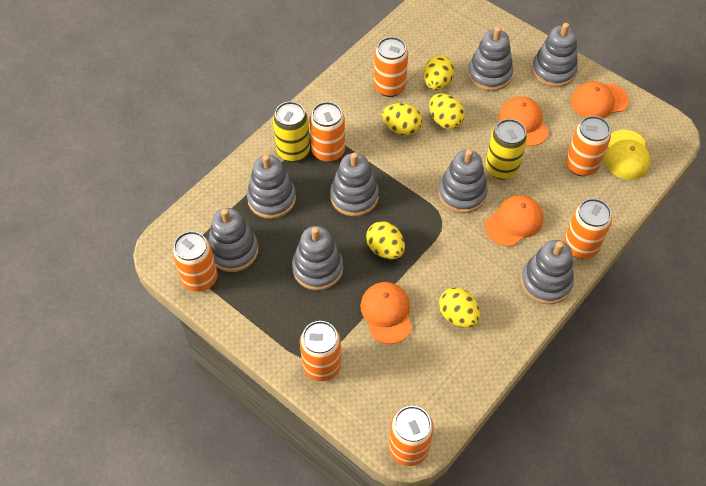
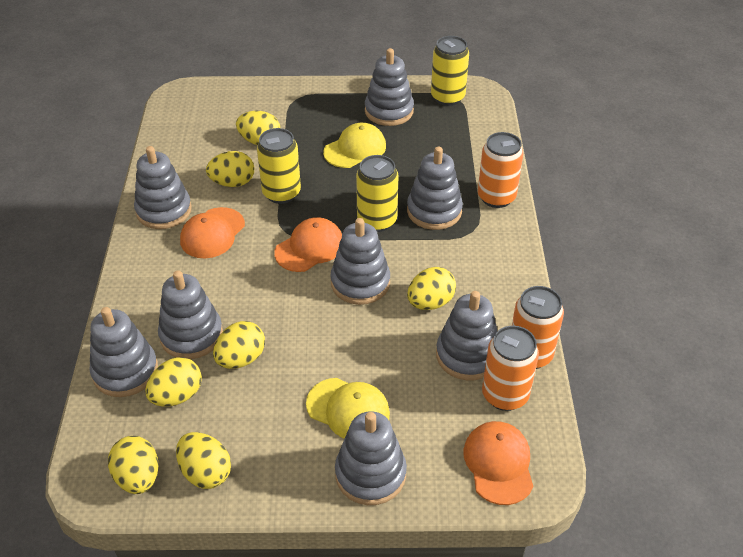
orange can: 7 -> 3
orange cap: 4 -> 3
yellow can: 2 -> 3
yellow cap: 1 -> 2
yellow egg: 5 -> 7

